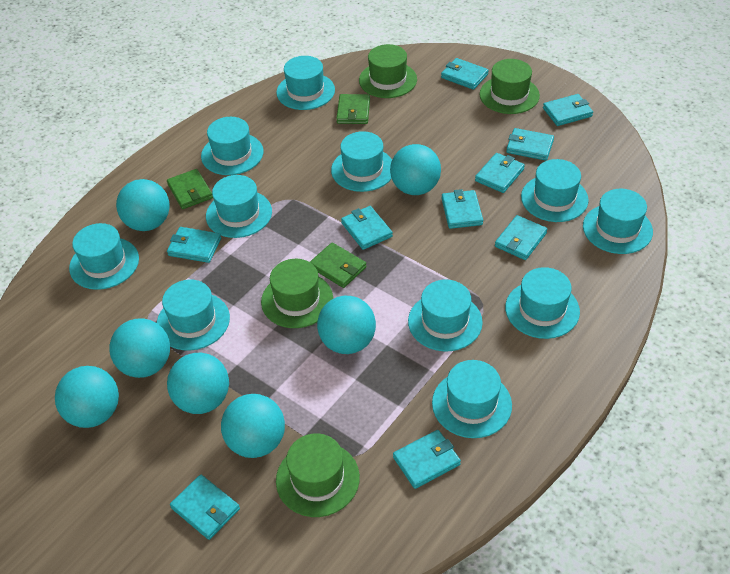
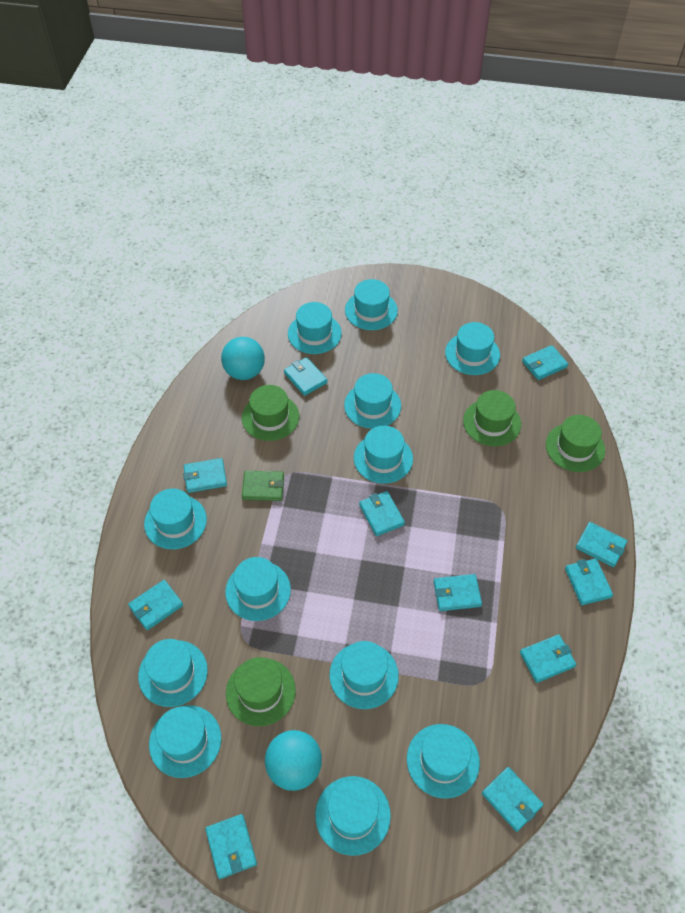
green wallet: 3 -> 1
turquoise ball: 7 -> 2
turquoise hat: 11 -> 12
turquoise wallet: 10 -> 11

